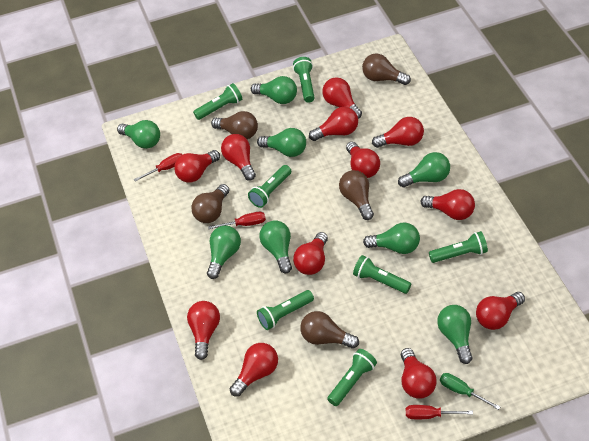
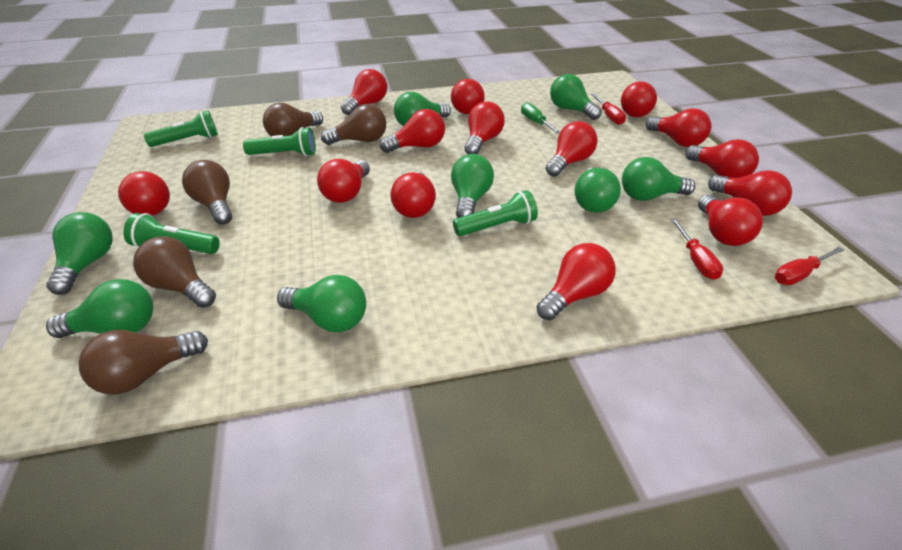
green flashlight: 7 -> 4
red light bulb: 12 -> 14

